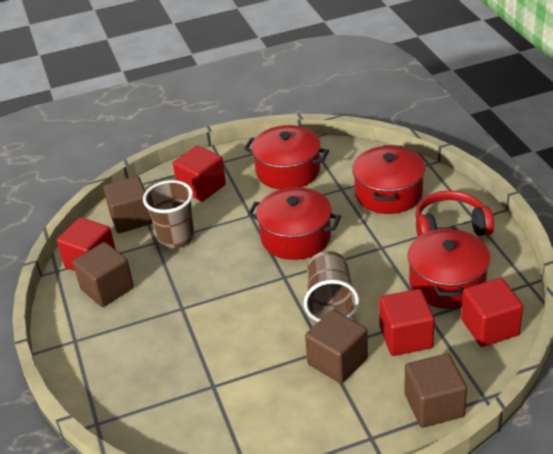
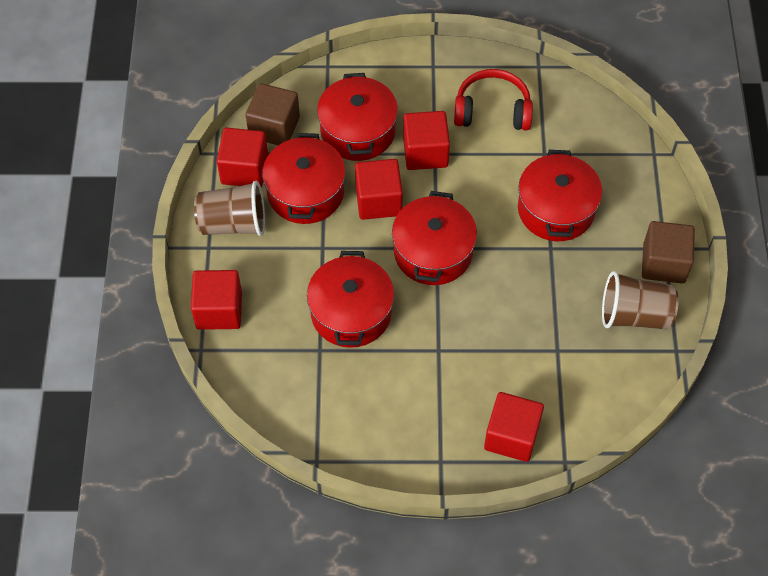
brown cube: 4 -> 2
red cube: 4 -> 5
red pot: 4 -> 5

